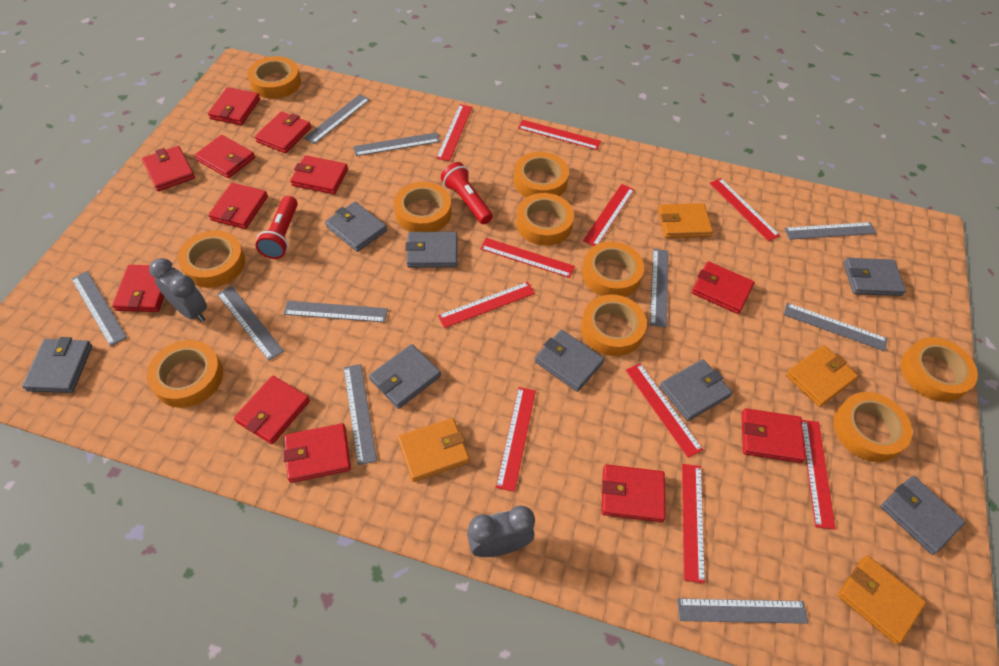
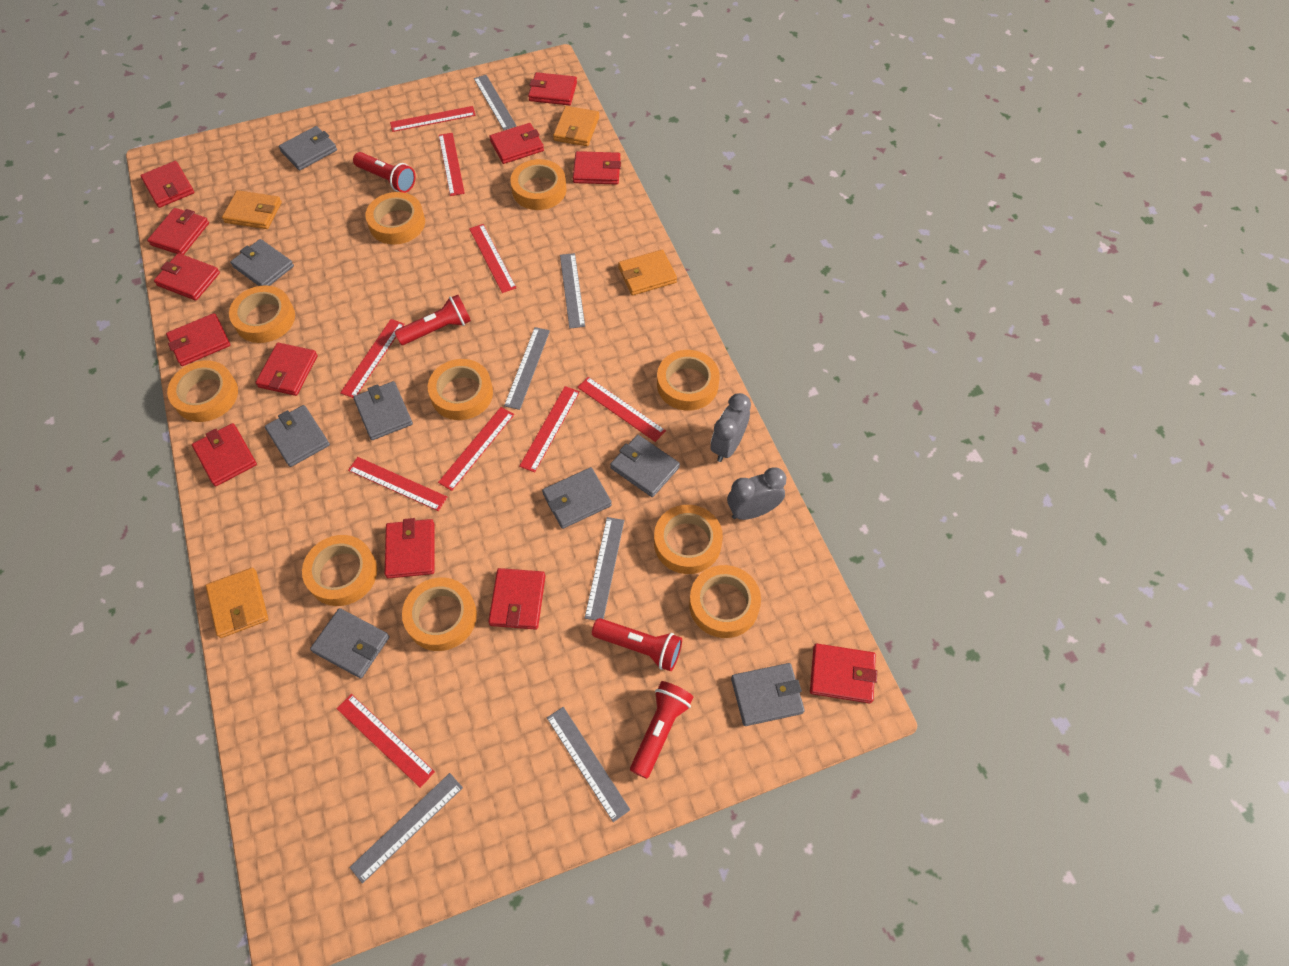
grey ruler: 10 -> 6
red flashlight: 2 -> 4
red ruler: 10 -> 9

